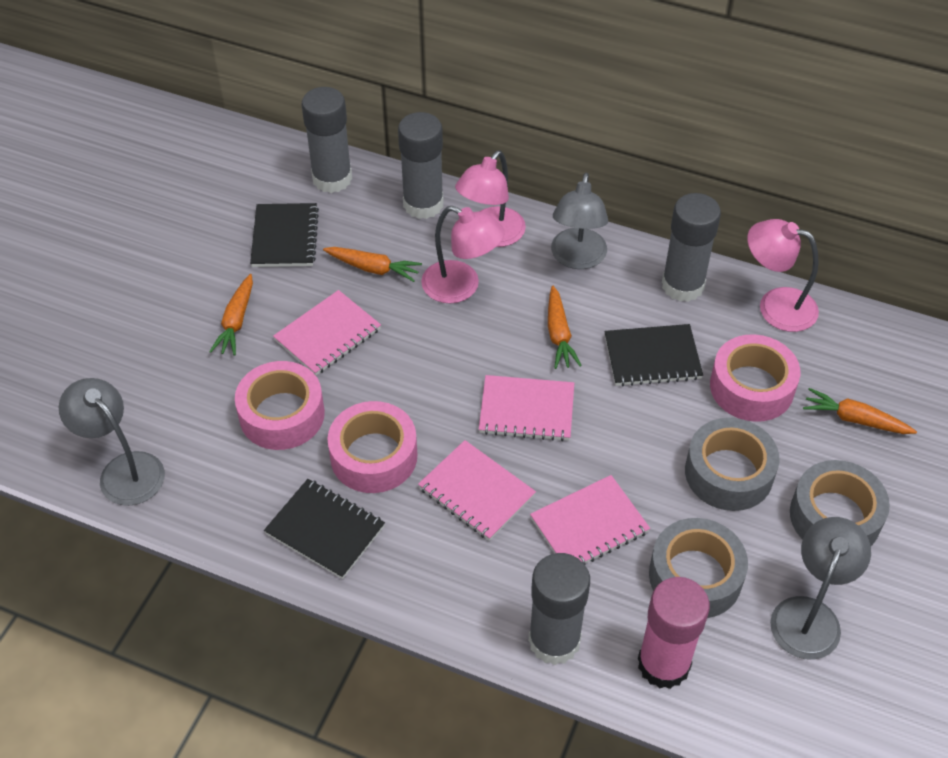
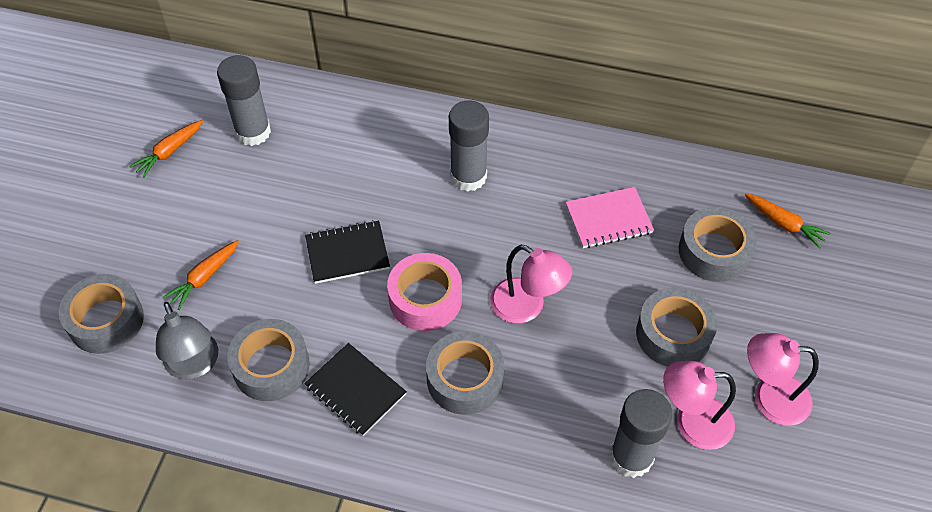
black notebook: 3 -> 2
grey glue stick: 4 -> 3
grey lamp: 3 -> 1
grey tape: 3 -> 5
orange carrot: 4 -> 3
pink glue stick: 1 -> 0
pink notebook: 4 -> 1
pink tape: 3 -> 1

